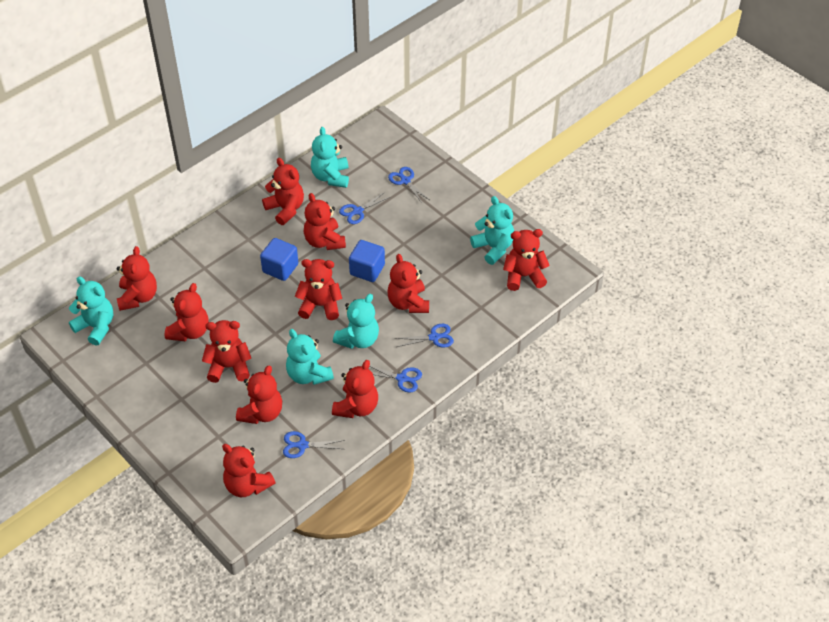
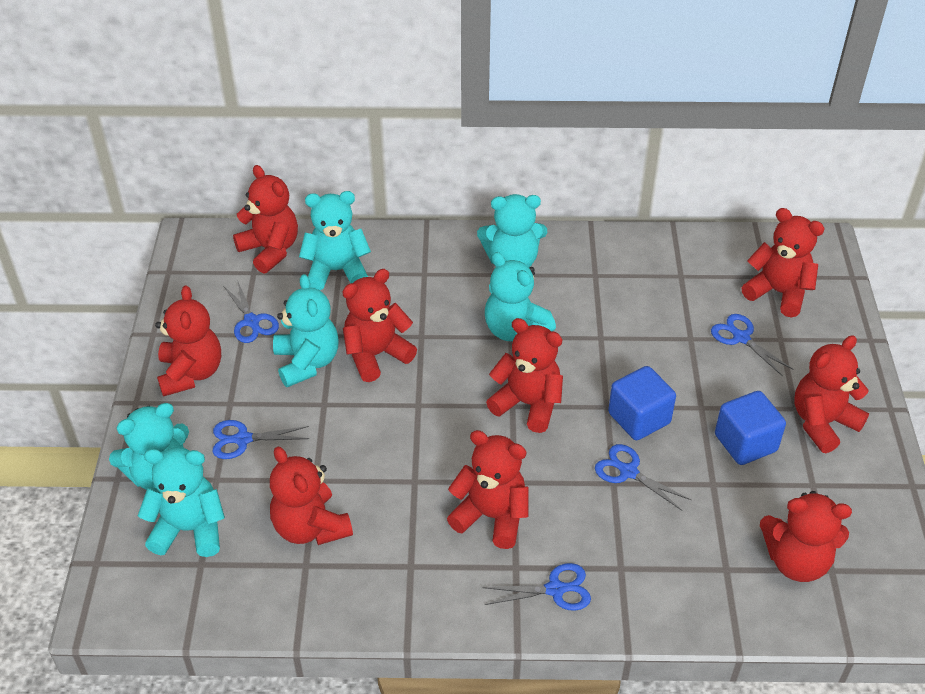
red teddy bear: 11 -> 9
turquoise teddy bear: 5 -> 6

